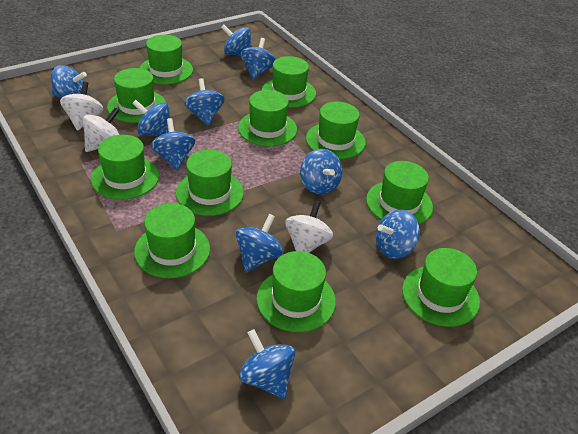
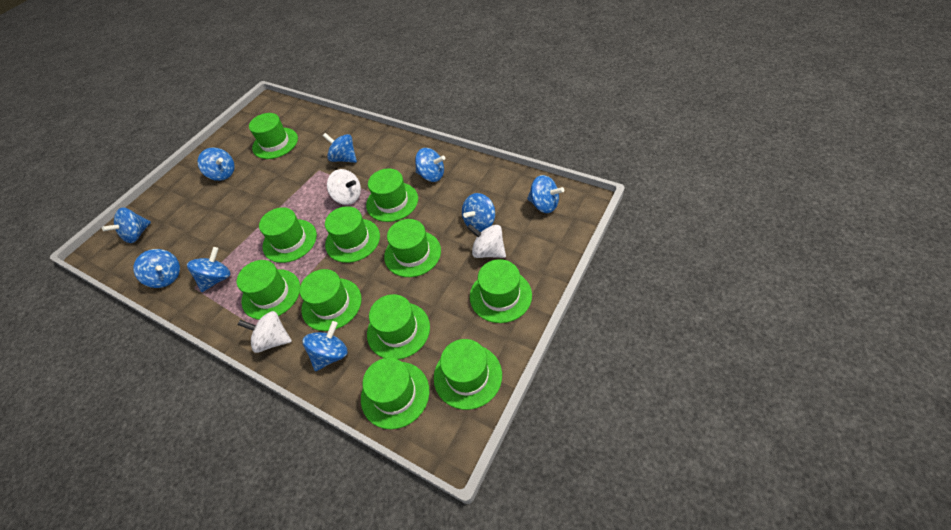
blue spinning top: 10 -> 9

